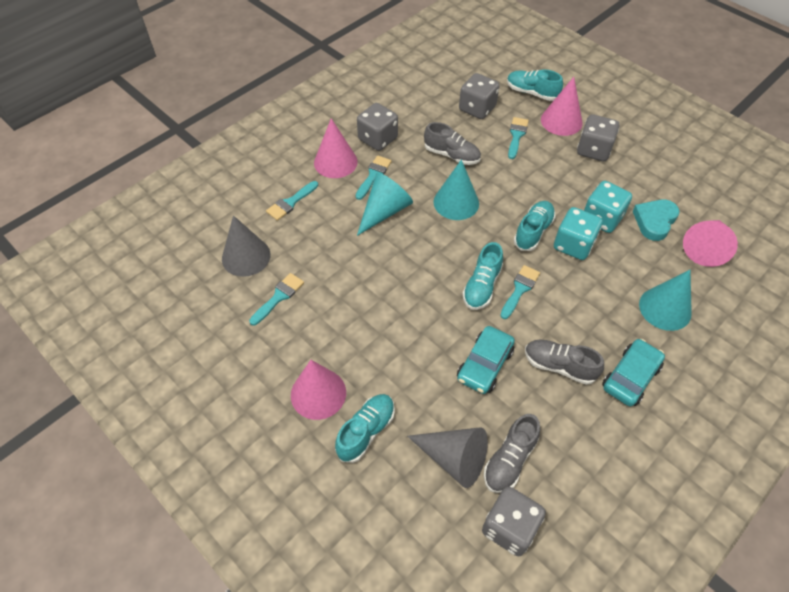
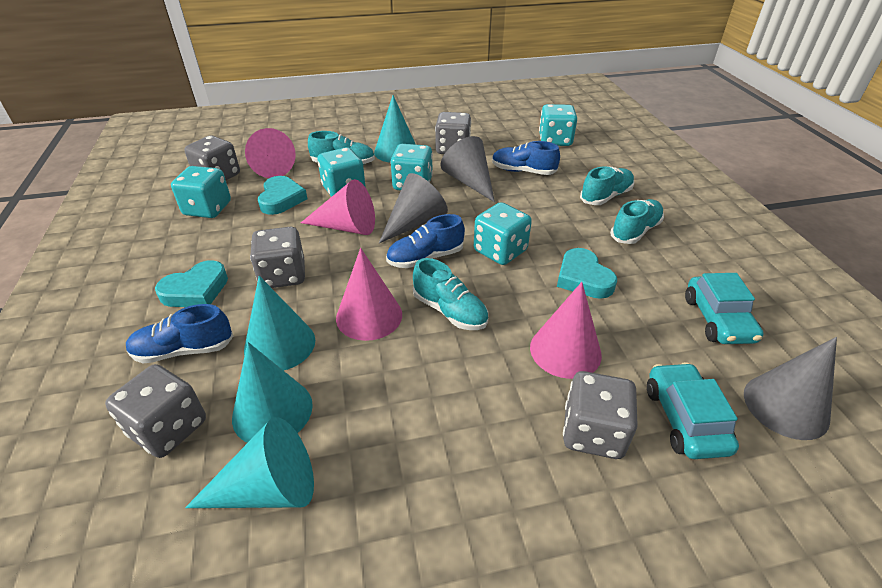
blue shoe: 0 -> 3
grey cone: 2 -> 3
grey dice: 4 -> 5
grey shoe: 3 -> 0
turquoise brush: 5 -> 0
turquoise cone: 3 -> 4
turquoise dice: 2 -> 5
turquoise heart: 1 -> 3

